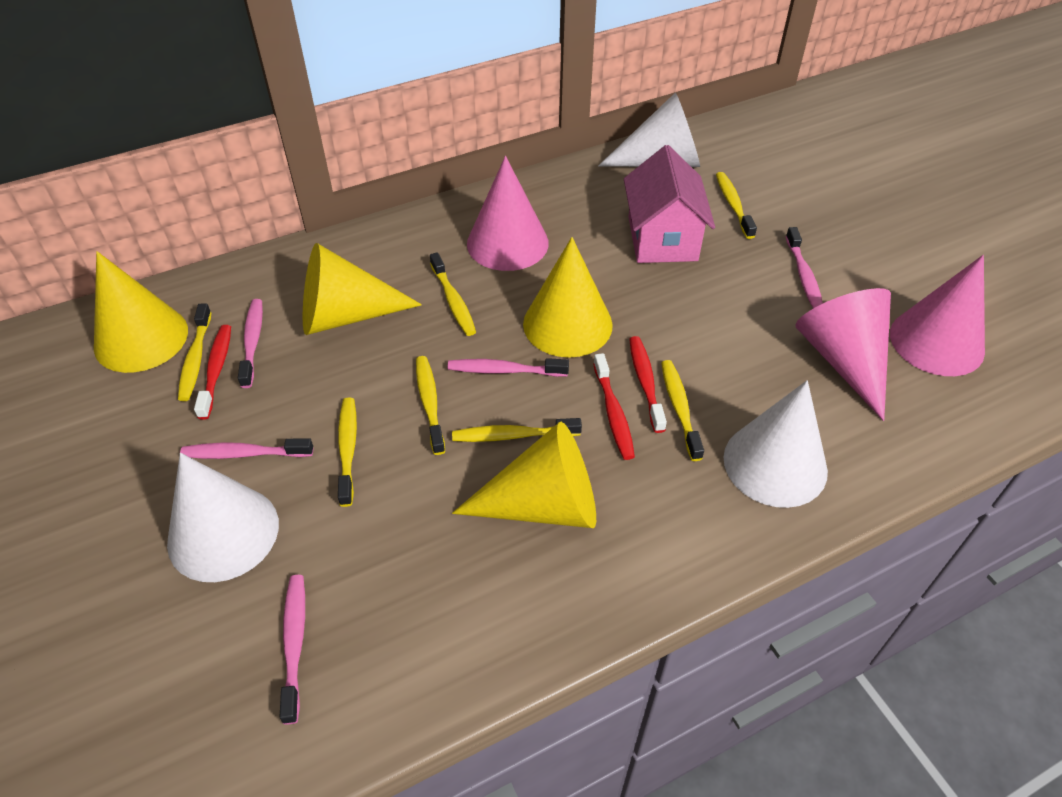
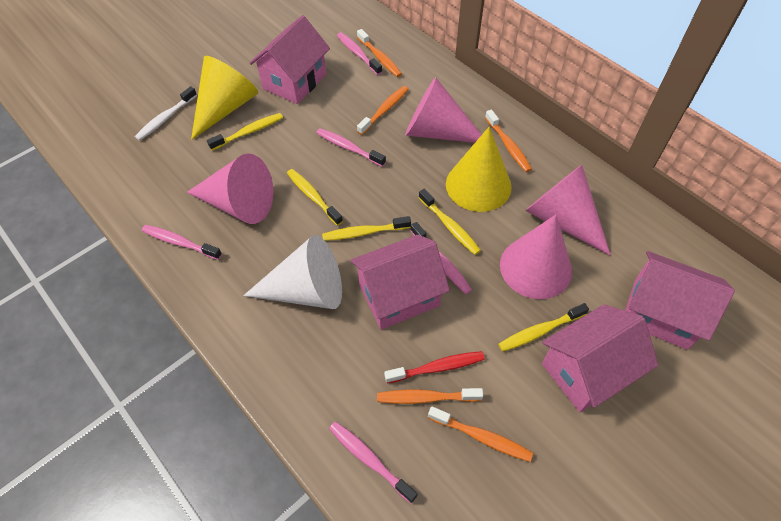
orange toothbrush: 0 -> 5
pink cone: 3 -> 4
pink house: 1 -> 4
red toothbrush: 3 -> 1
white cone: 3 -> 1
white toothbrush: 0 -> 1
yellow cone: 4 -> 2
yellow toothbrush: 7 -> 5

